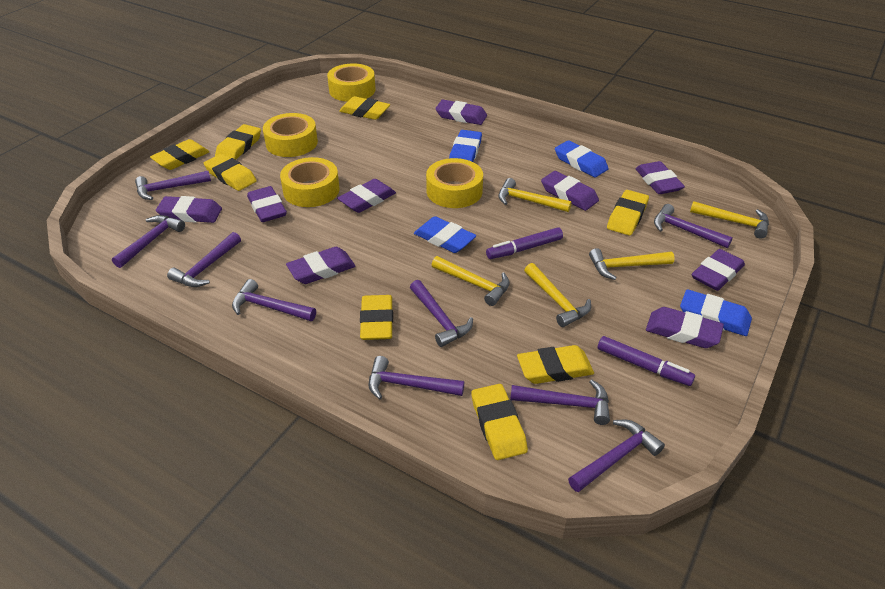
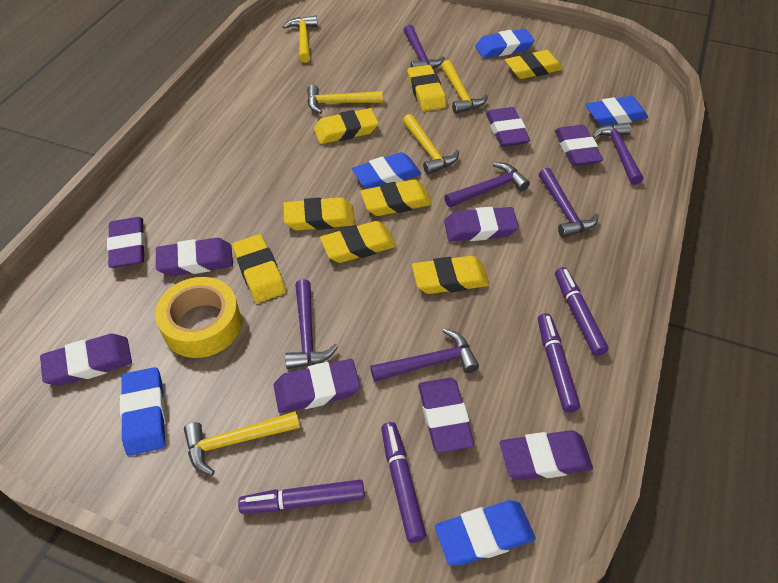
blue eraser: 4 -> 5
purple hammer: 9 -> 6
purple marker: 2 -> 4
yellow tape: 4 -> 1

